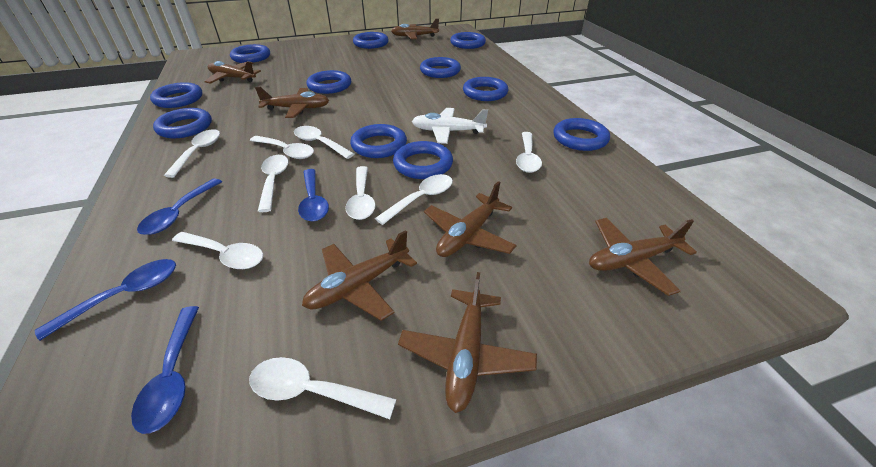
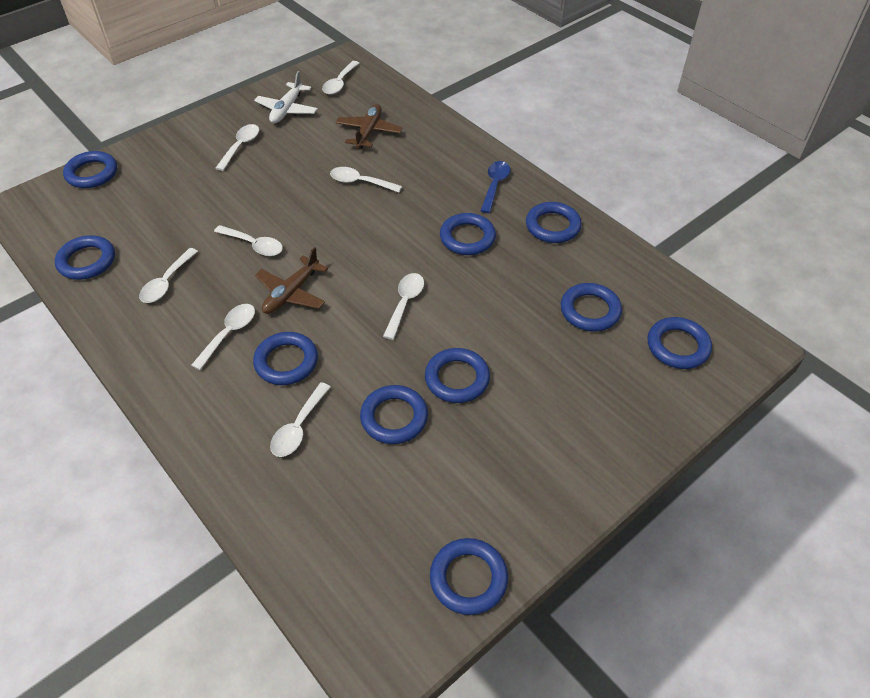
blue ring: 11 -> 10
blue spoon: 4 -> 1
brown plane: 7 -> 2
white spoon: 9 -> 8

